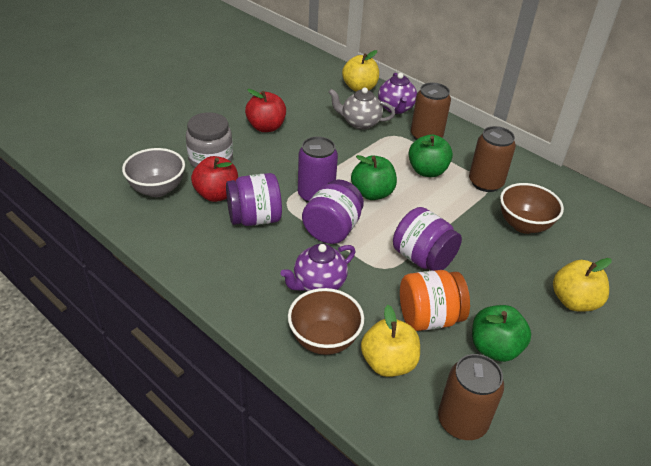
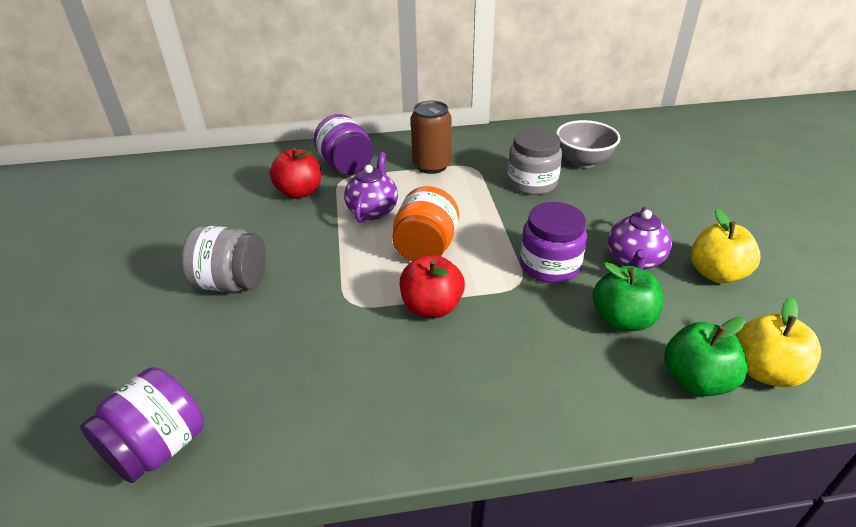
brown bowl: 2 -> 0
brown can: 3 -> 1
green apple: 3 -> 2
grey jar: 1 -> 2
grey teapot: 1 -> 0
purple can: 1 -> 0
yellow apple: 3 -> 2

